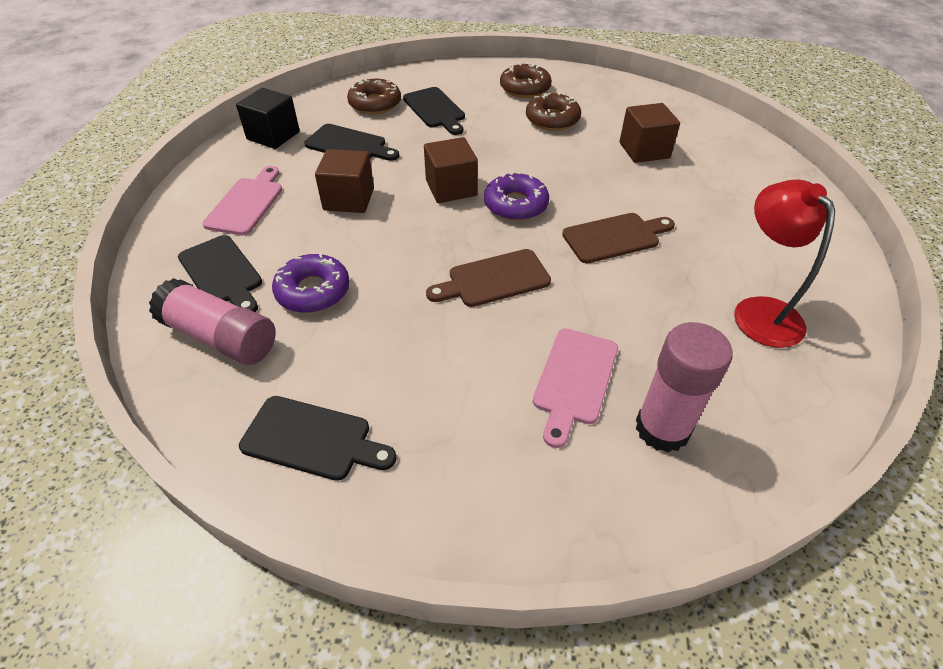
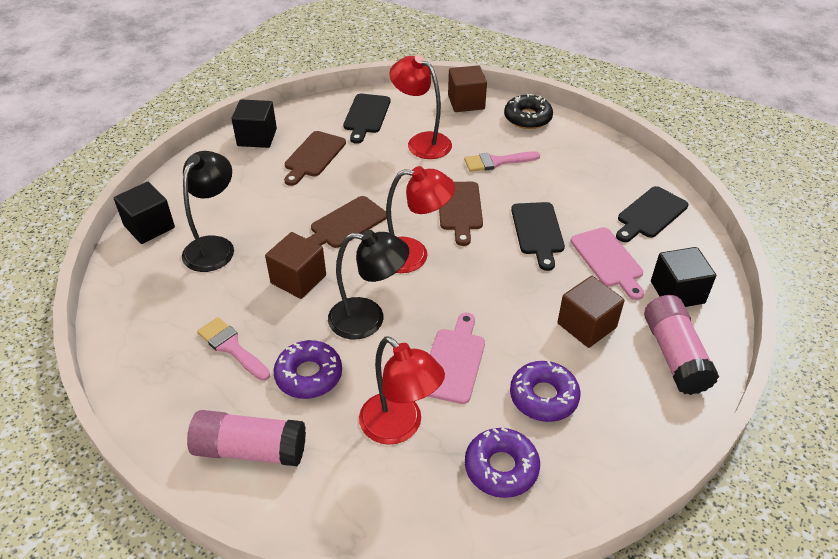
black cube: 1 -> 3
black cutting board: 4 -> 3
black donut: 0 -> 1
black lamp: 0 -> 2
brown cutting board: 2 -> 3
brown donut: 3 -> 0
pink brush: 0 -> 2
purple donut: 2 -> 3
red lamp: 1 -> 3

